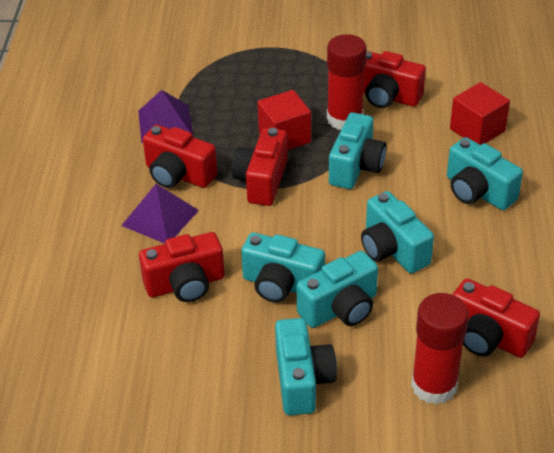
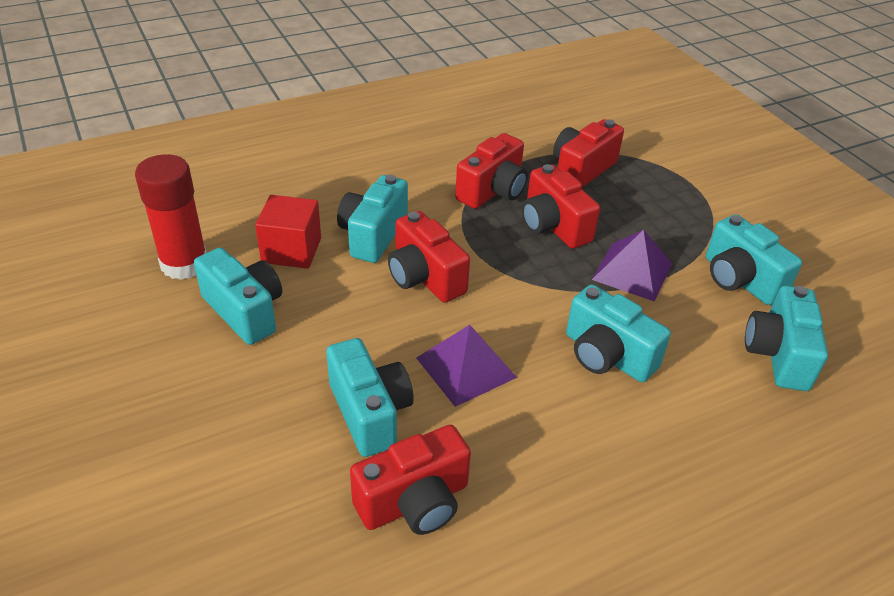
red cube: 2 -> 1
red glue stick: 2 -> 1

